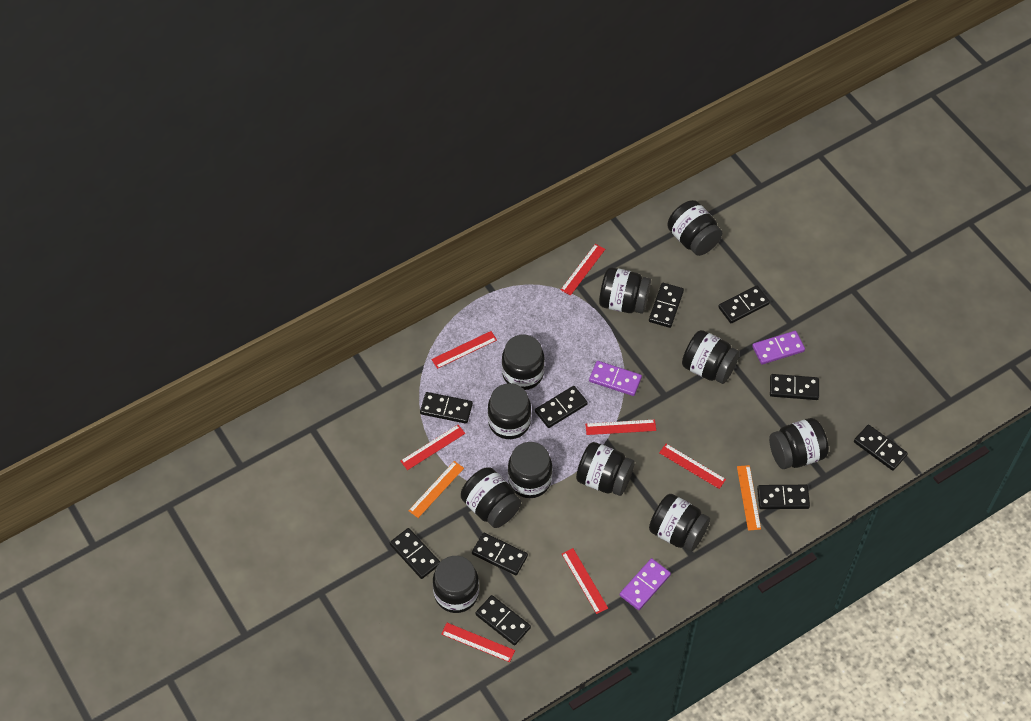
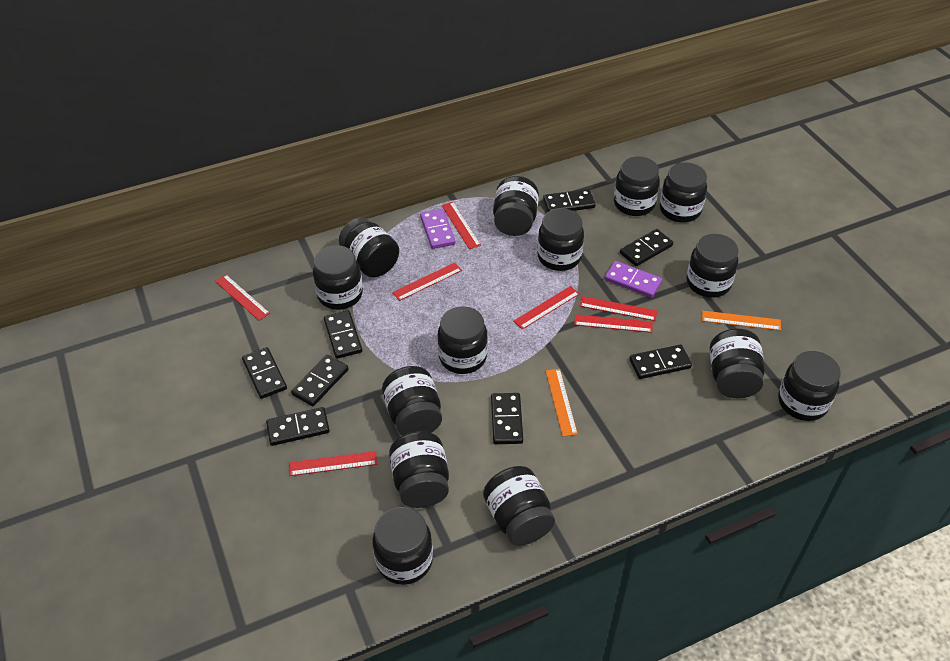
black domino: 10 -> 8
black jar: 11 -> 14
purple domino: 3 -> 2

